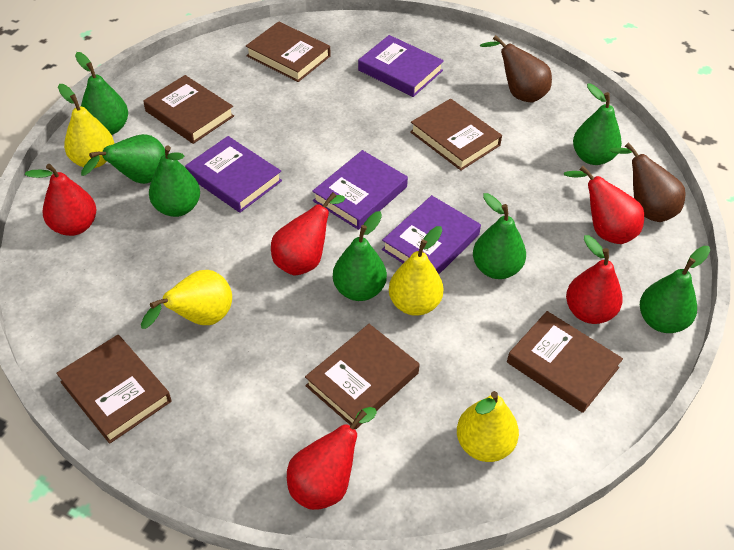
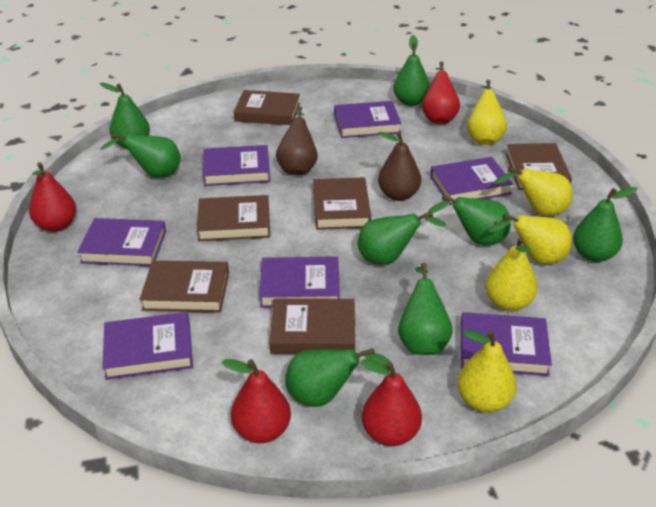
green pear: 7 -> 8
purple book: 4 -> 7
red pear: 5 -> 4
yellow pear: 4 -> 5

